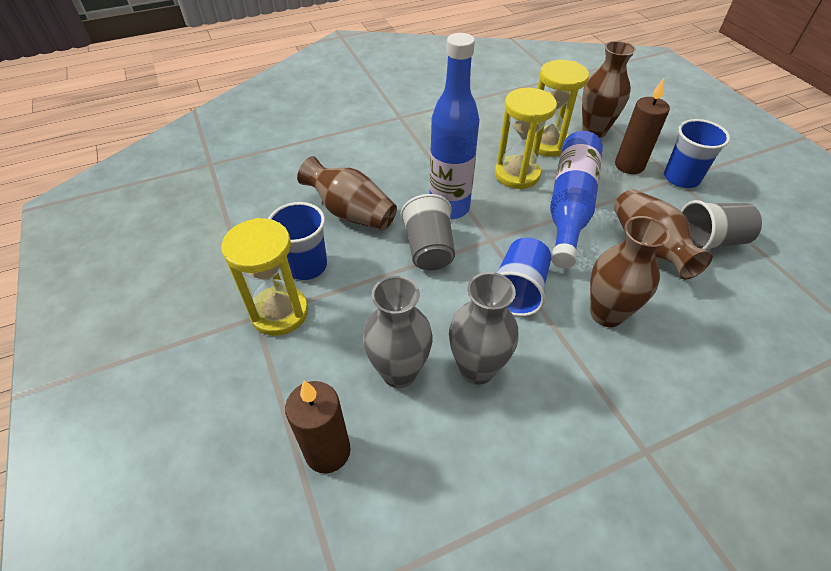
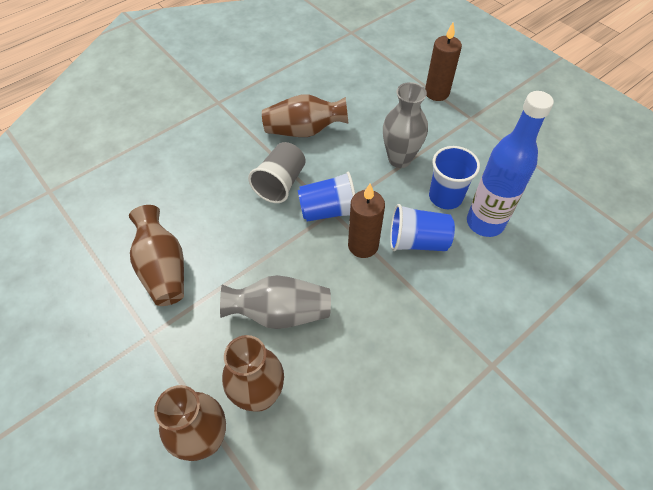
blue bottle: 2 -> 1
grey cup: 2 -> 1
yellow hourglass: 3 -> 0

